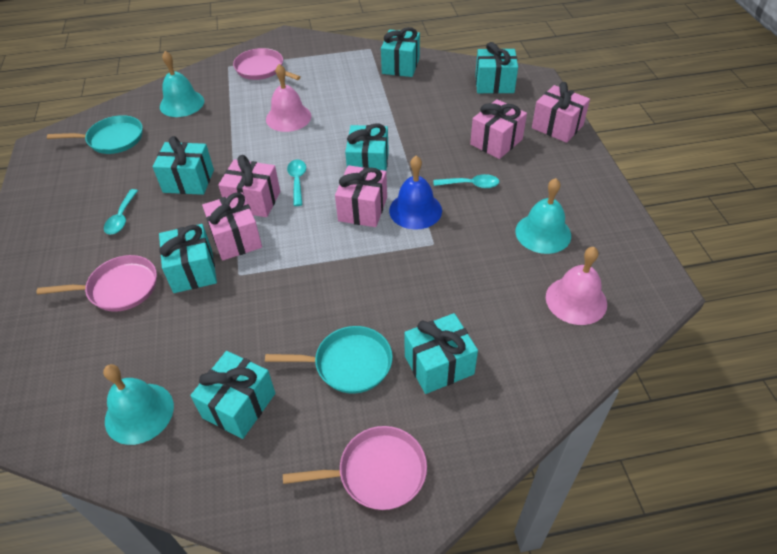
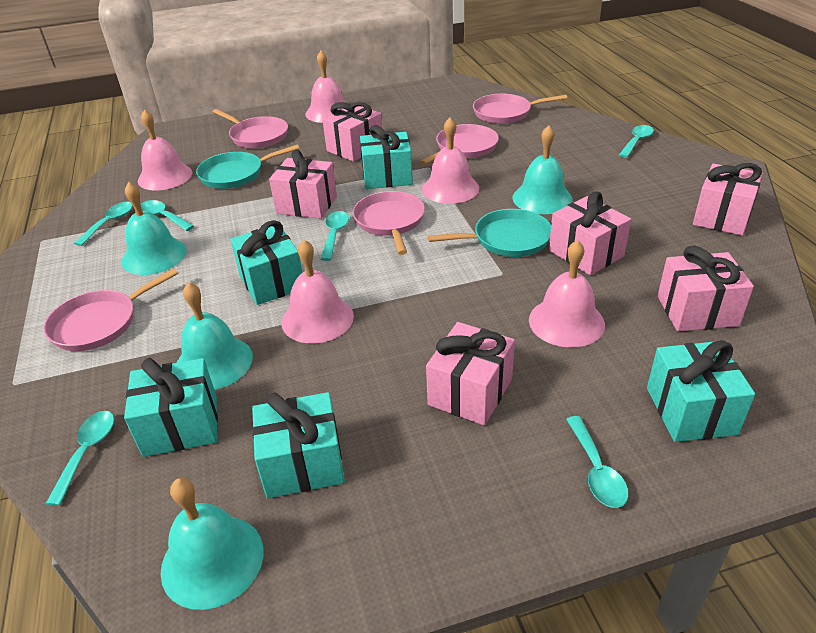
blue bell: 1 -> 0
pink bell: 2 -> 5
pink gift: 5 -> 6
pink pan: 3 -> 5
turquoise bell: 3 -> 4
turquoise gift: 7 -> 5
turquoise spoon: 3 -> 6

